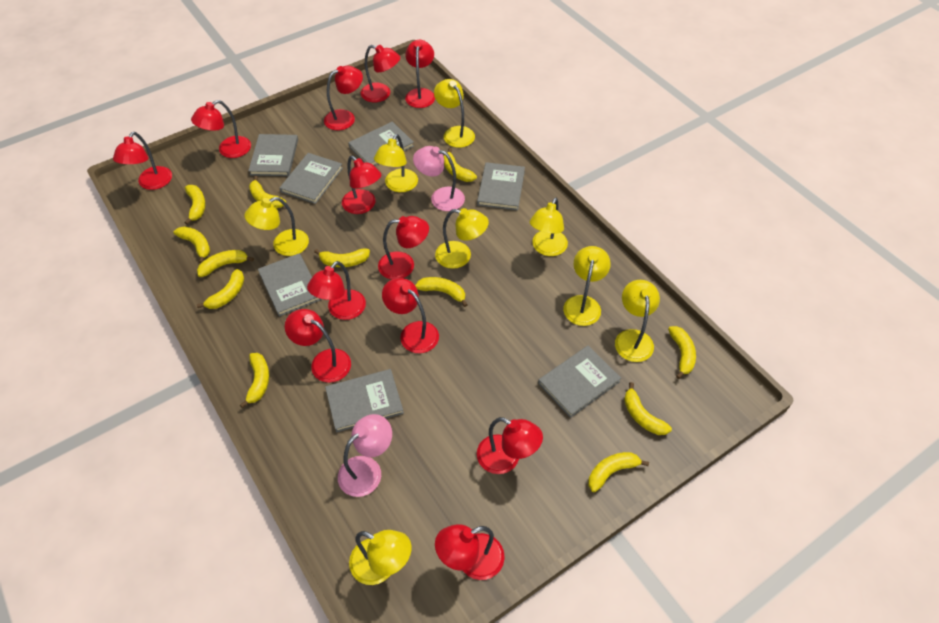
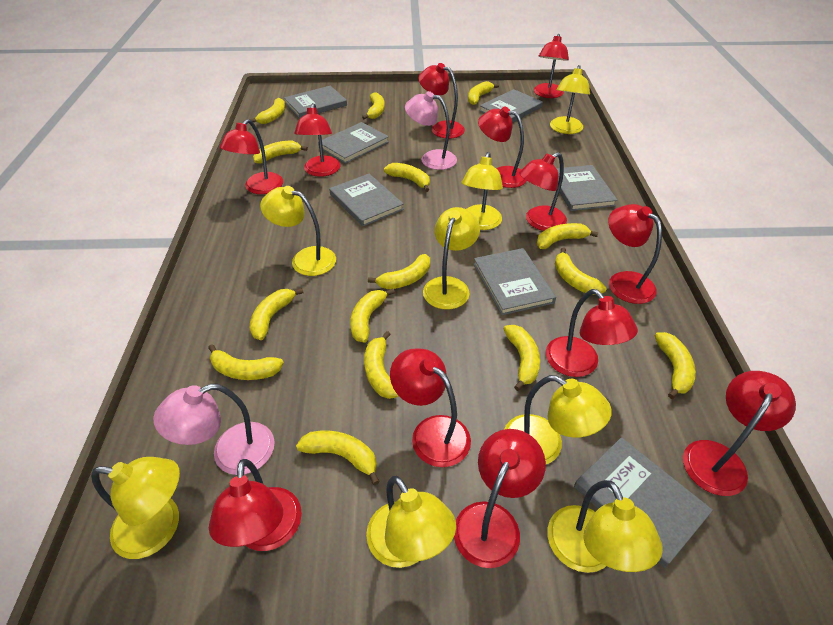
yellow banana: 12 -> 15

